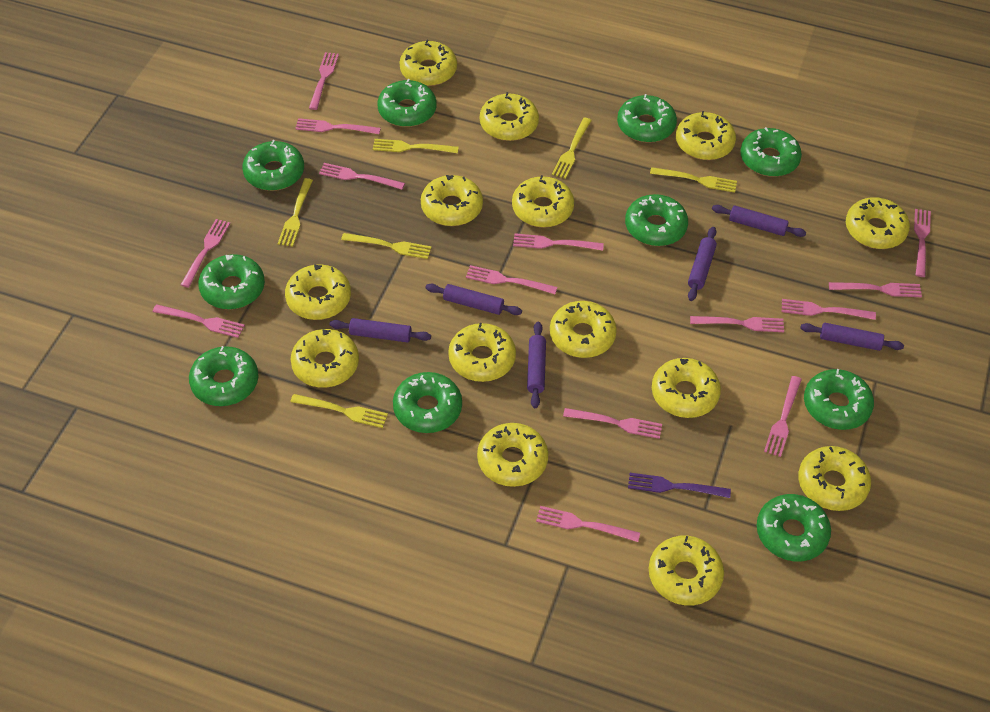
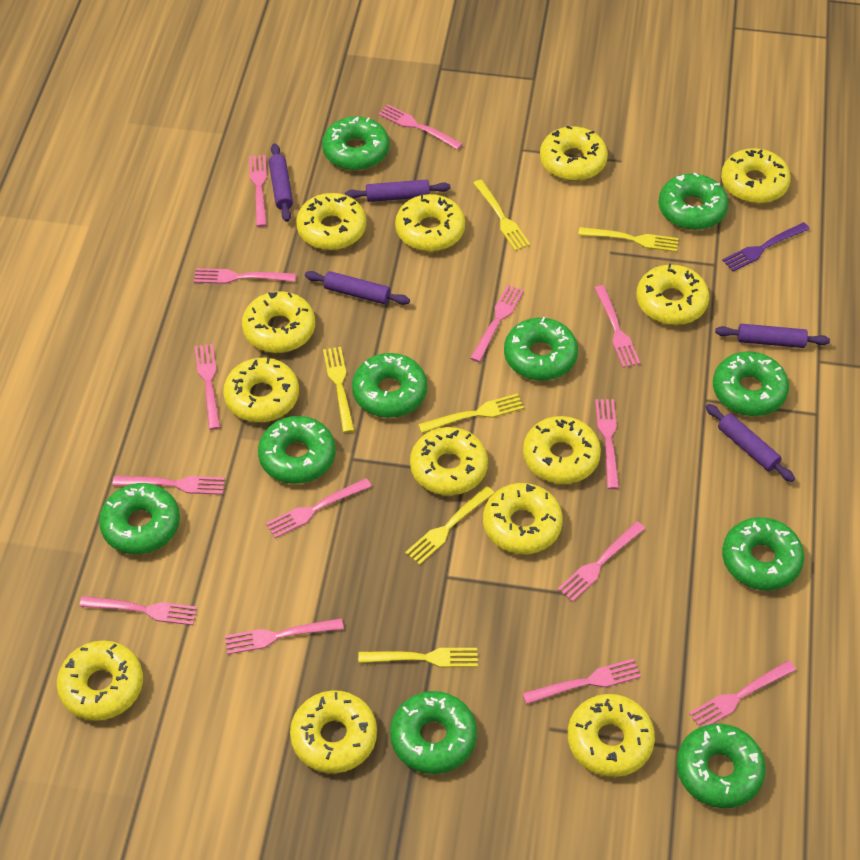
purple rolling pin: 6 -> 5
yellow donut: 14 -> 13

